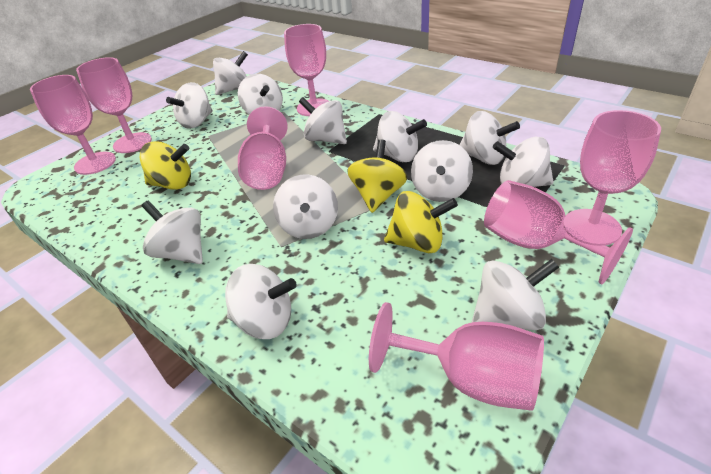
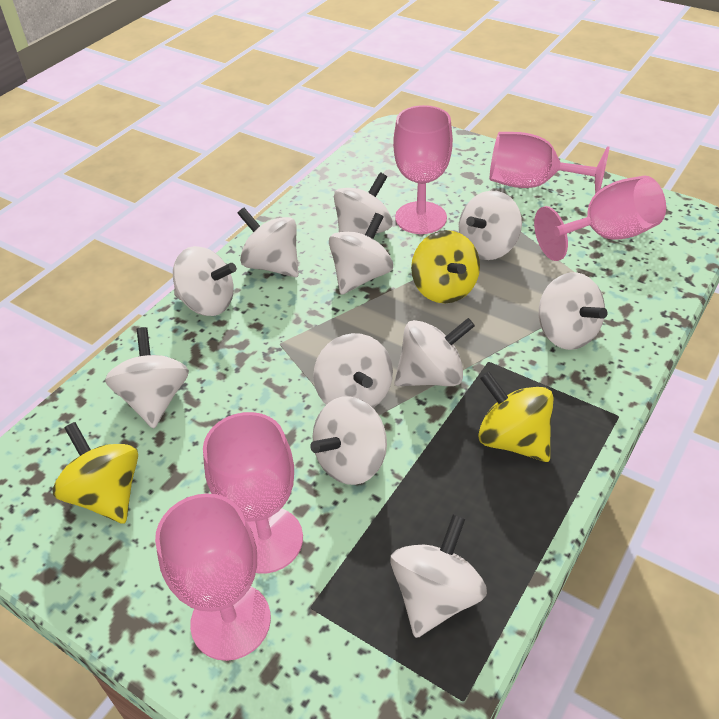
pink goblet: 7 -> 5
white spinning top: 12 -> 11

